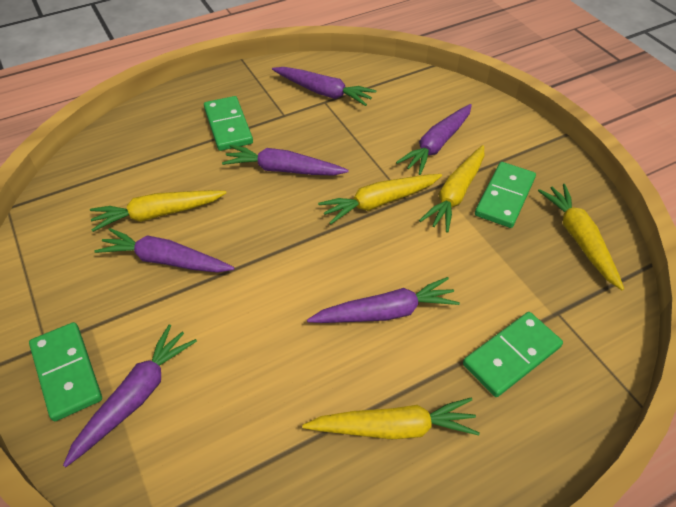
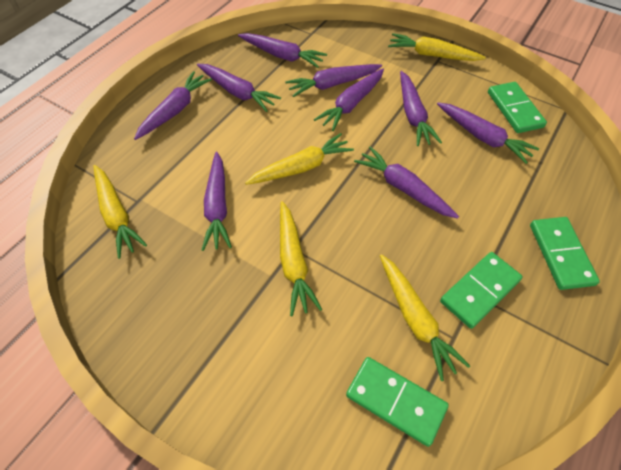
purple carrot: 6 -> 9

